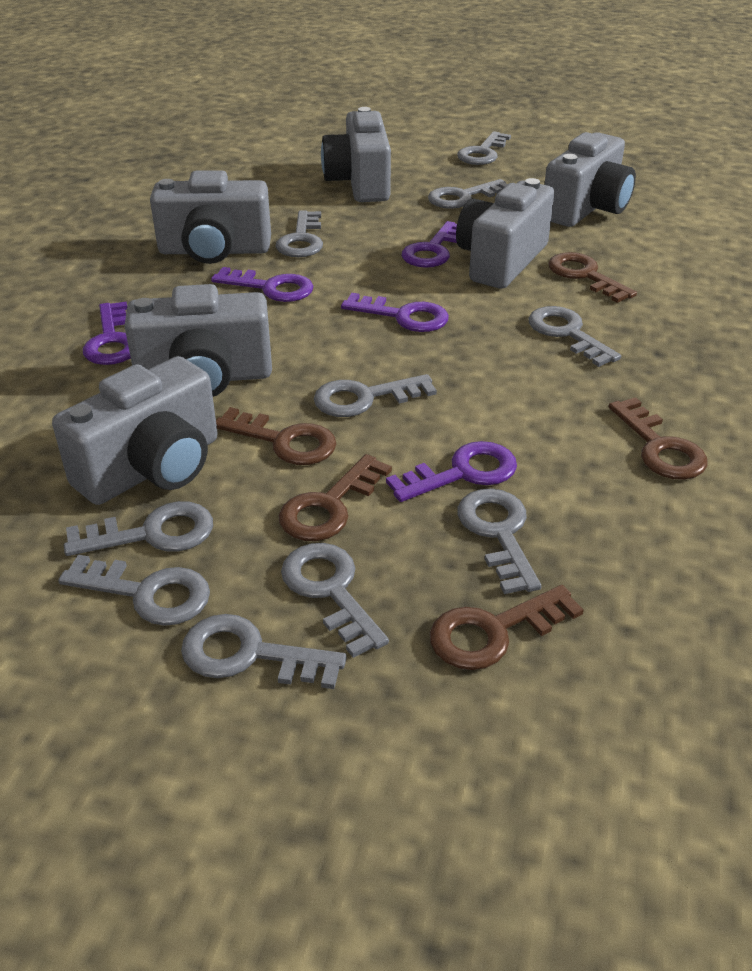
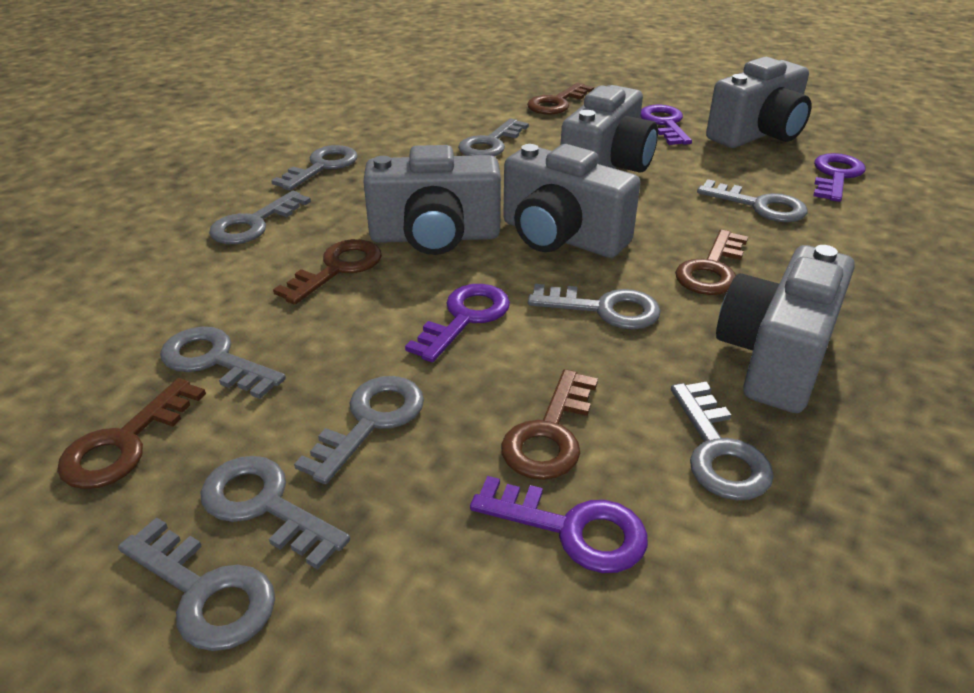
grey camera: 6 -> 5
purple key: 5 -> 4

